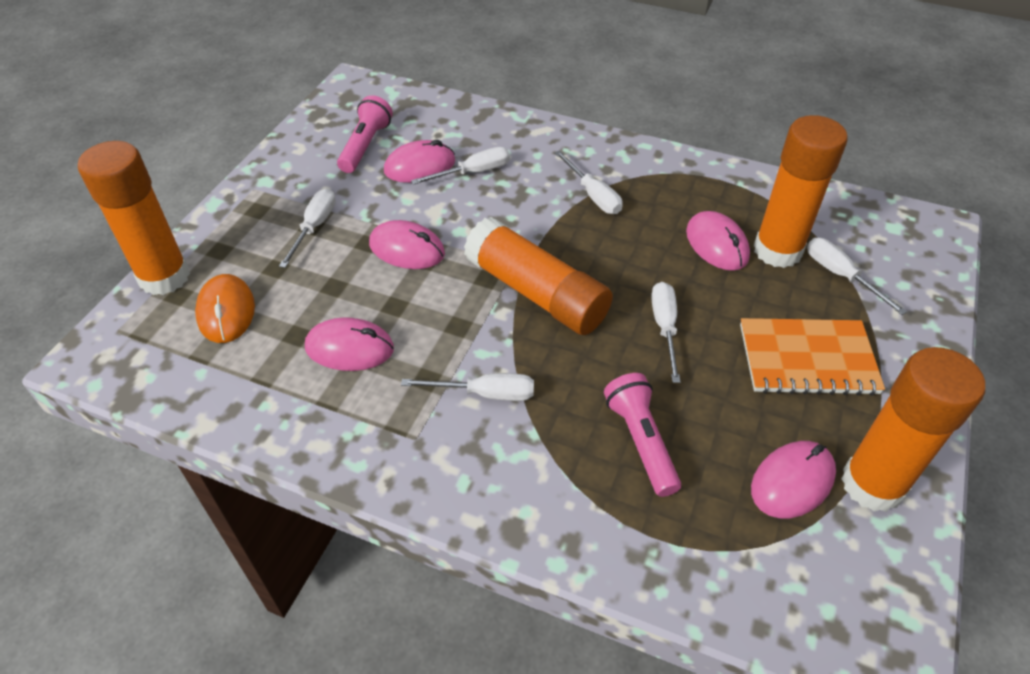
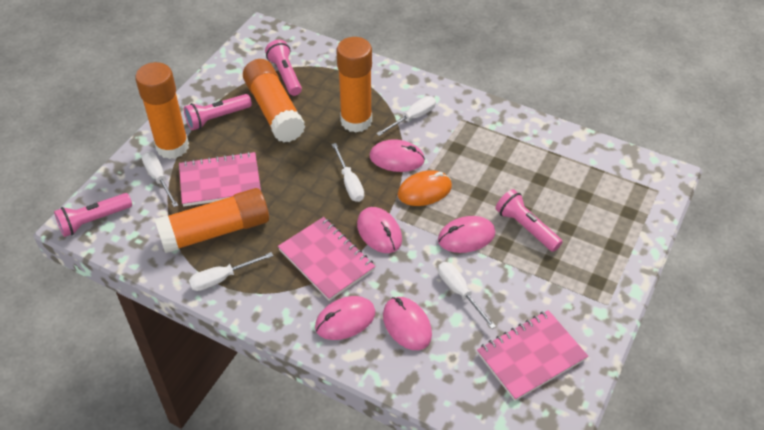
orange notebook: 1 -> 0
pink flashlight: 2 -> 4
pink notebook: 0 -> 3
white screwdriver: 6 -> 5

